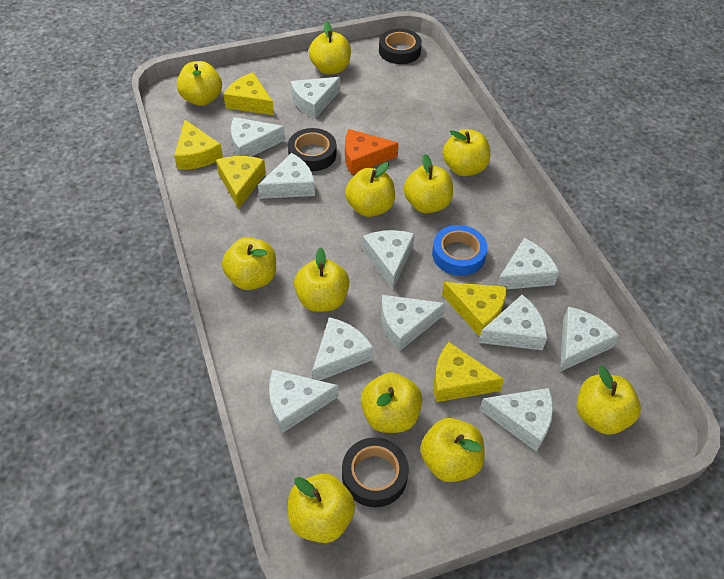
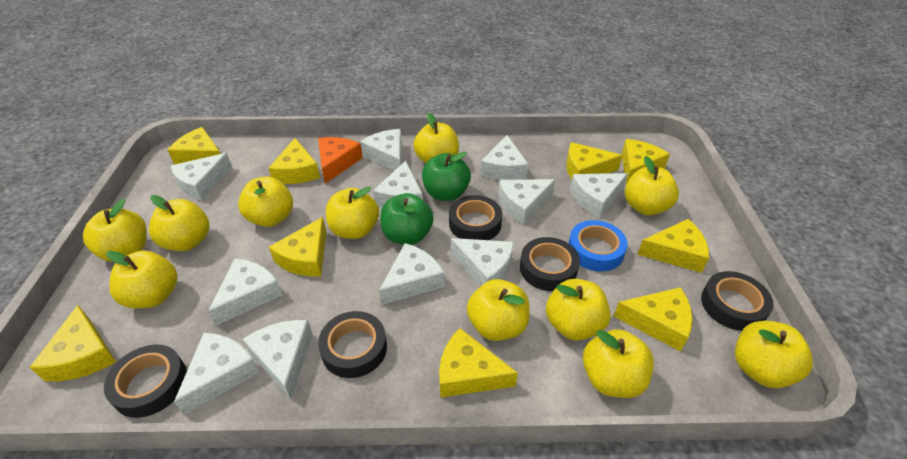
black tape: 3 -> 5
green apple: 0 -> 2
yellow cheese: 5 -> 9

